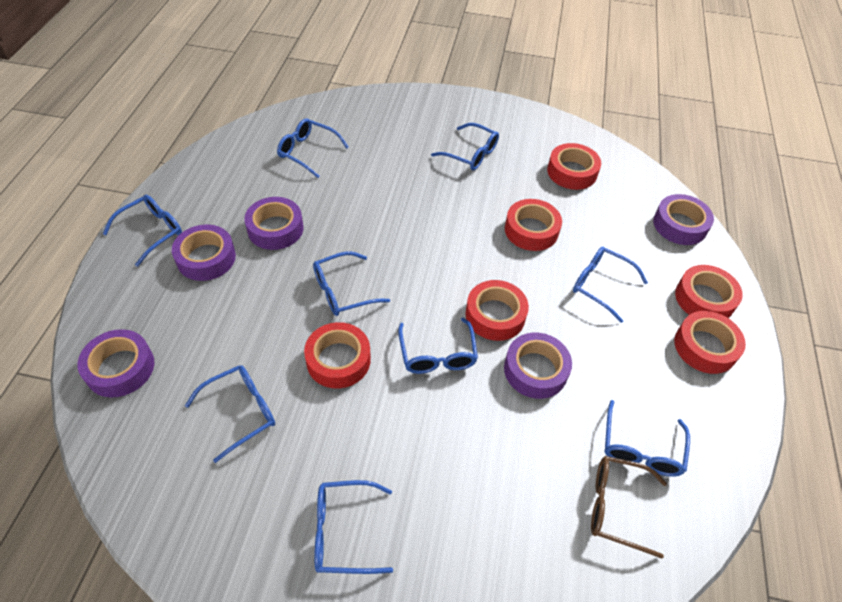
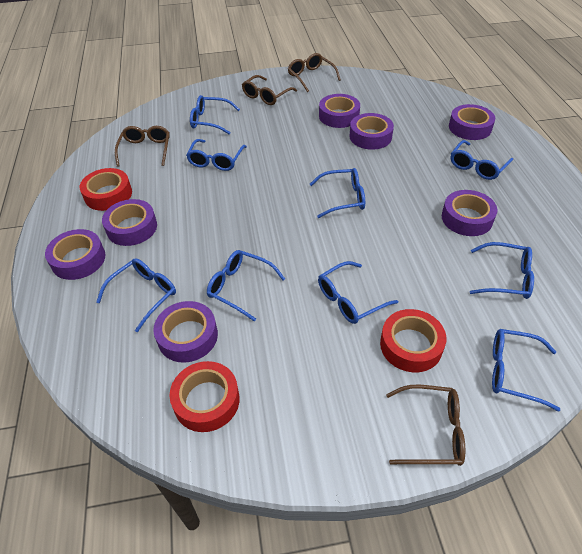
brown glasses: 1 -> 4
purple tape: 5 -> 7
red tape: 6 -> 3

